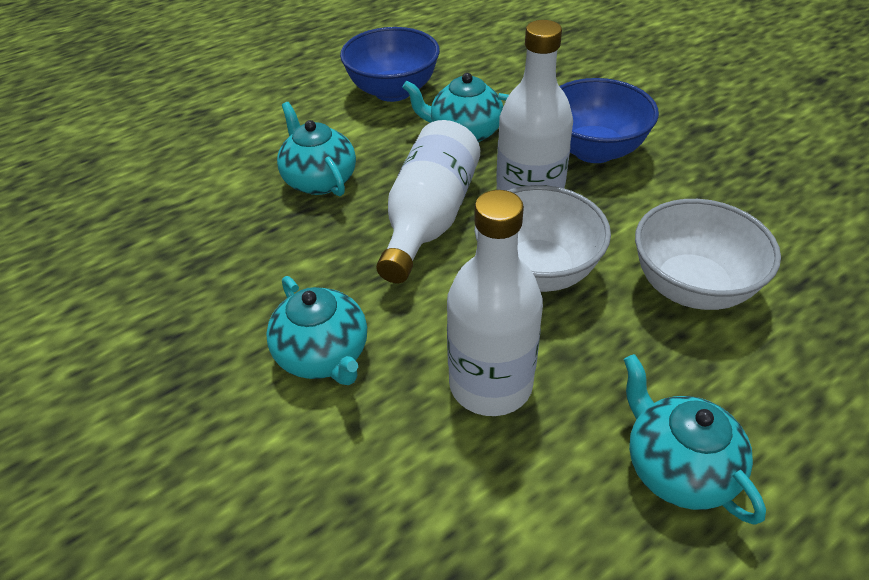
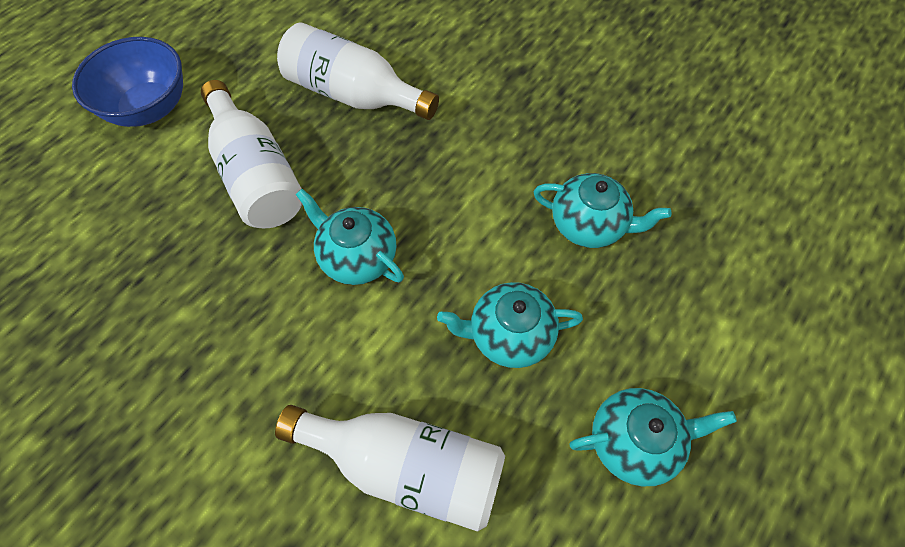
blue bowl: 2 -> 1
white bowl: 2 -> 0

